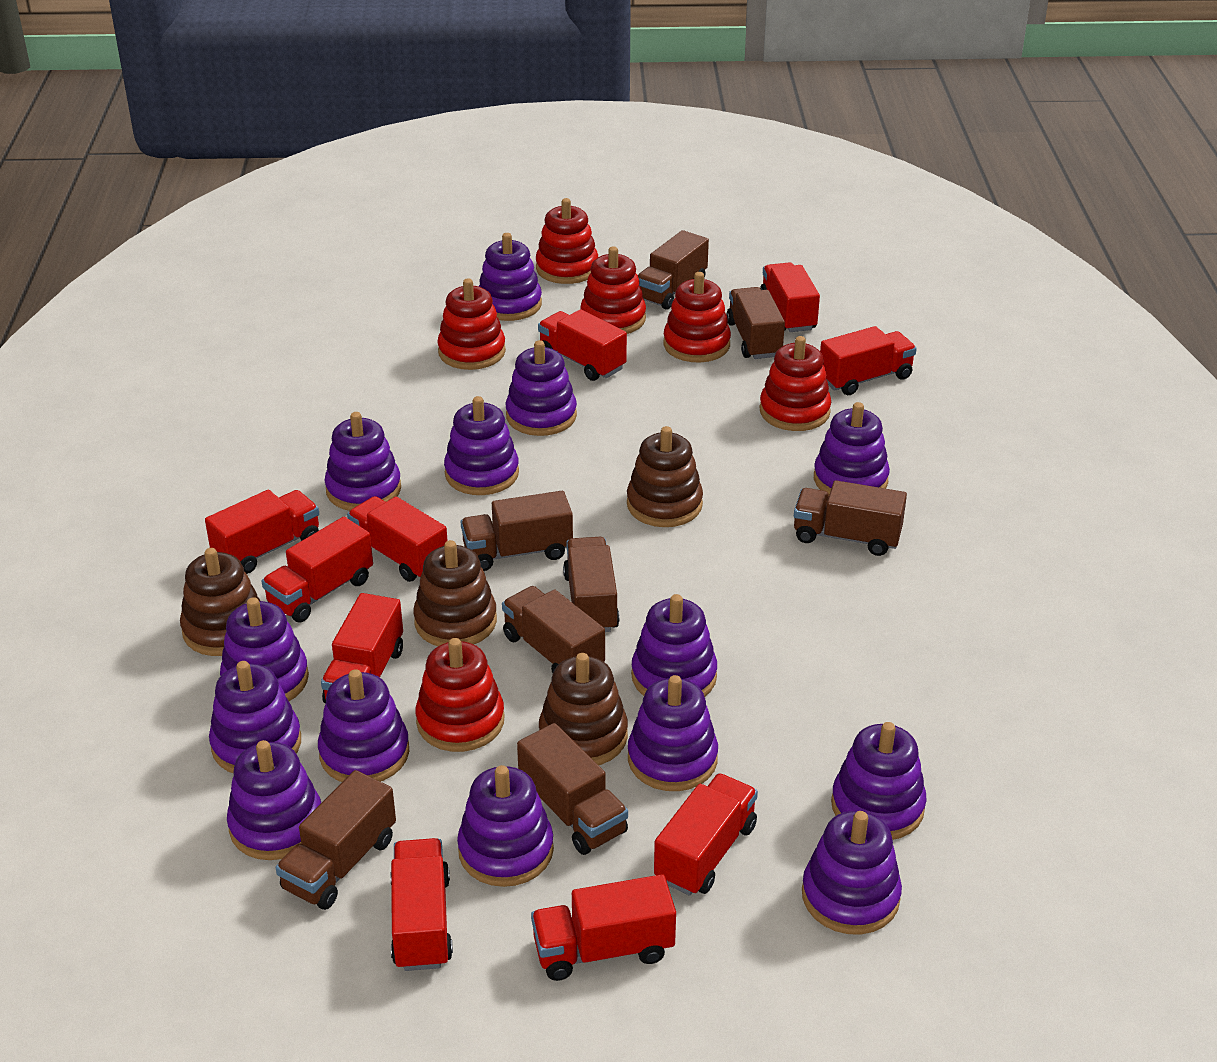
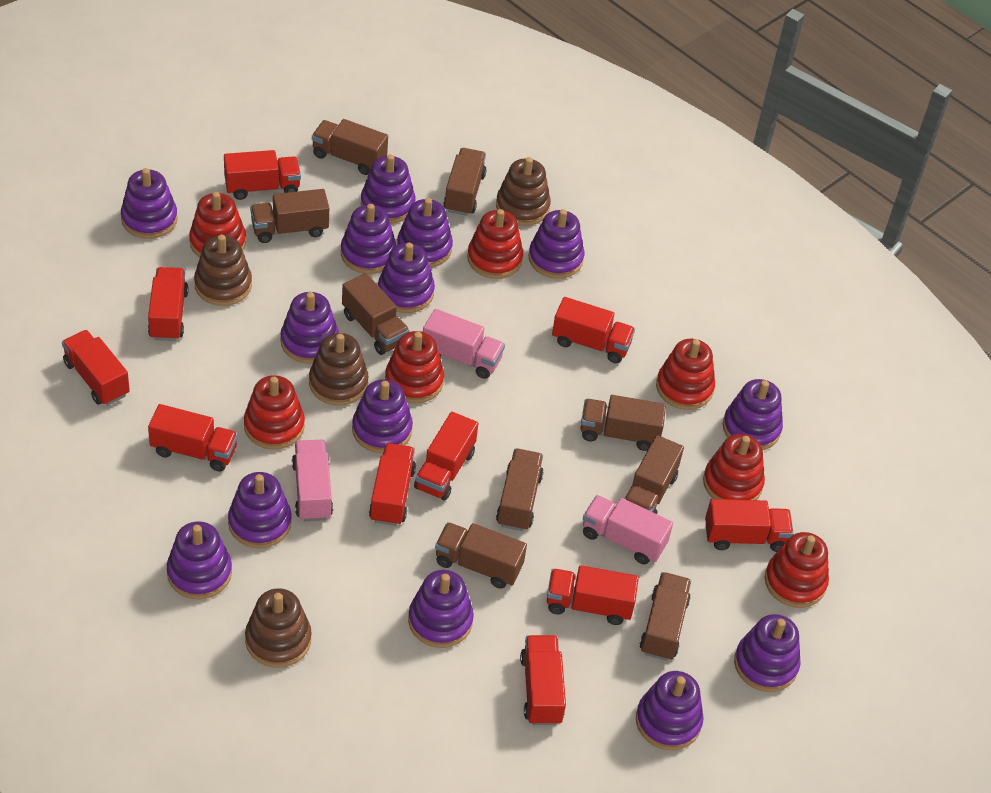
brown truck: 8 -> 9
pink truck: 0 -> 3
red stacking toy: 6 -> 7

